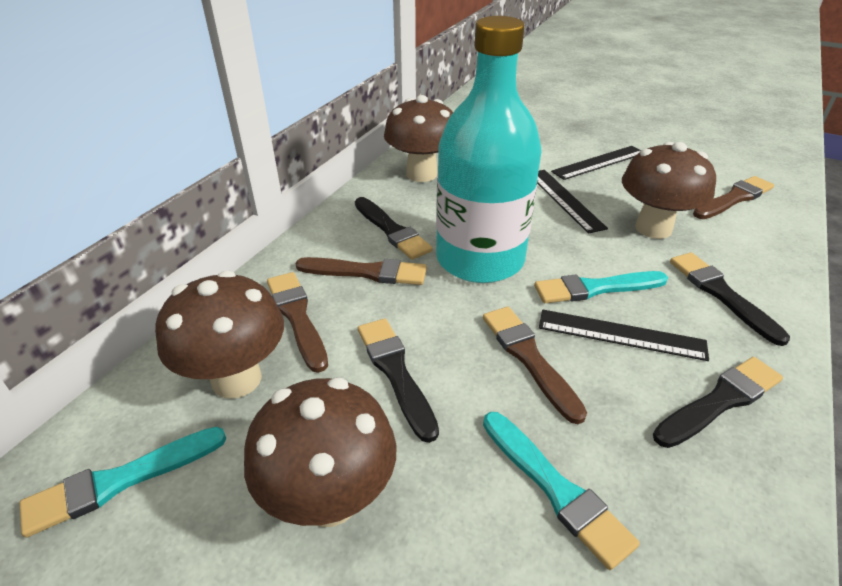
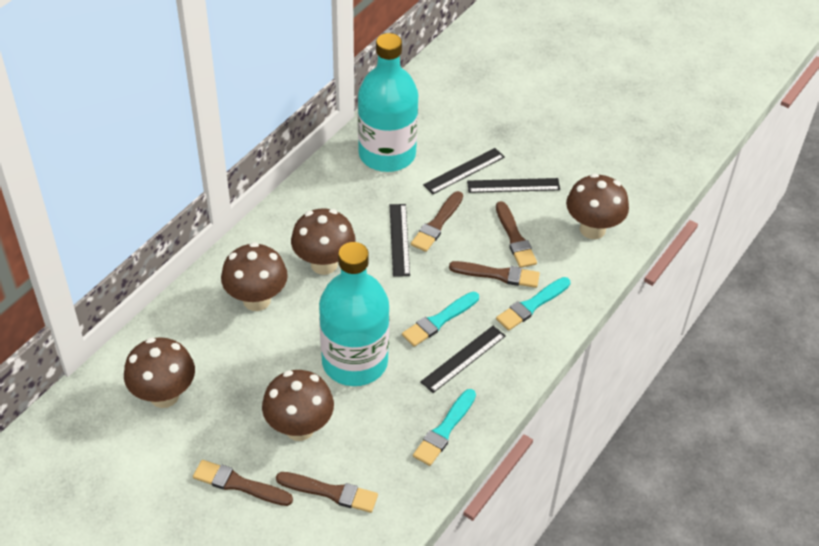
black brush: 4 -> 0
black ruler: 3 -> 4
brown brush: 4 -> 5
brown mushroom: 4 -> 5
turquoise bottle: 1 -> 2

